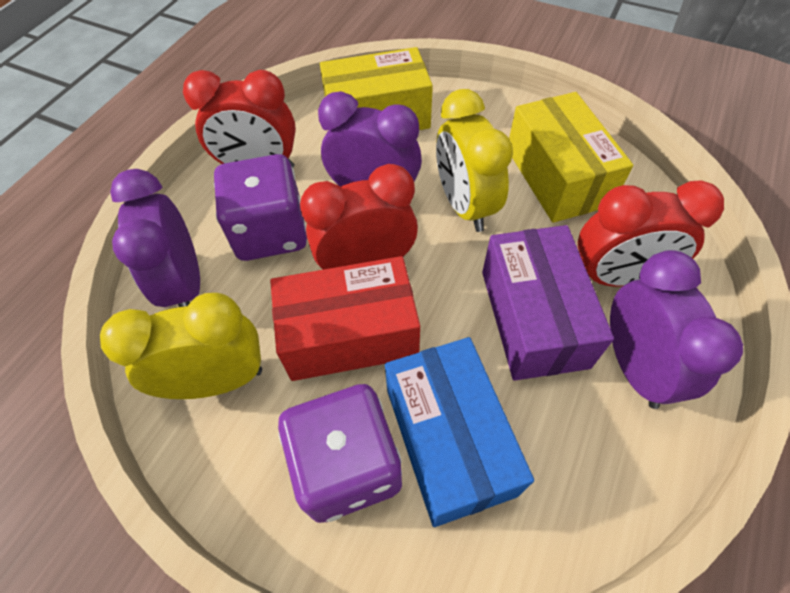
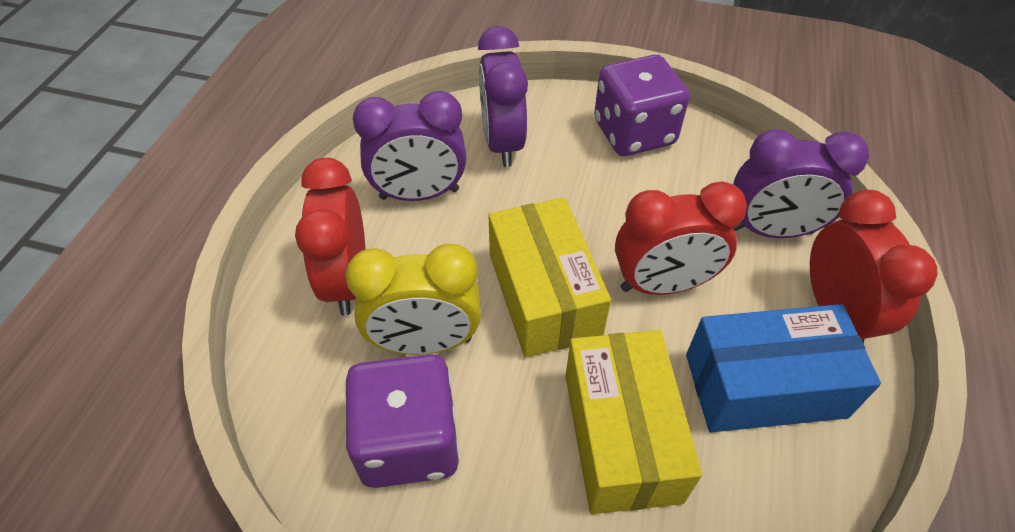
purple box: 1 -> 0
red box: 1 -> 0
yellow clock: 2 -> 1

